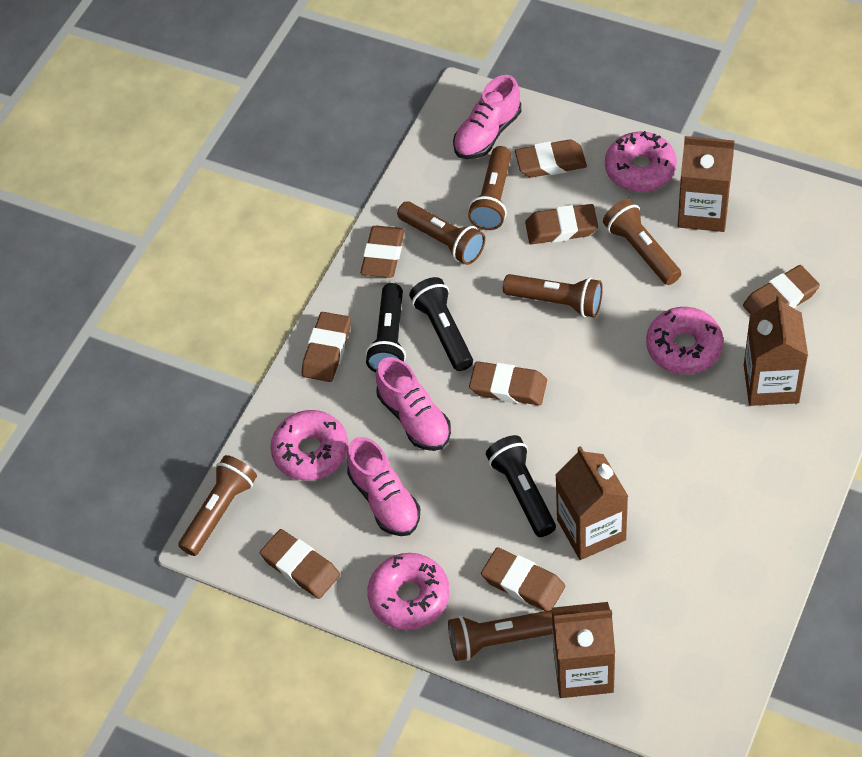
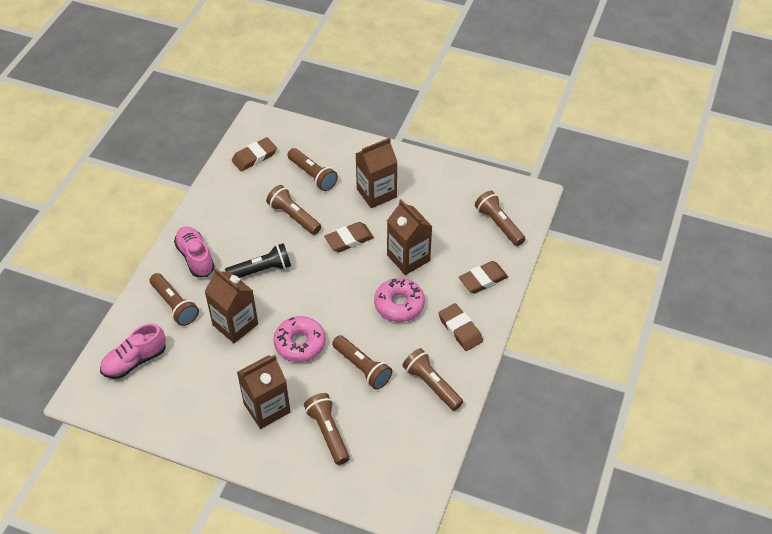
black flashlight: 3 -> 1
brown eraser: 8 -> 4
brown flashlight: 6 -> 7
pink donut: 4 -> 2
pink shoe: 3 -> 2

